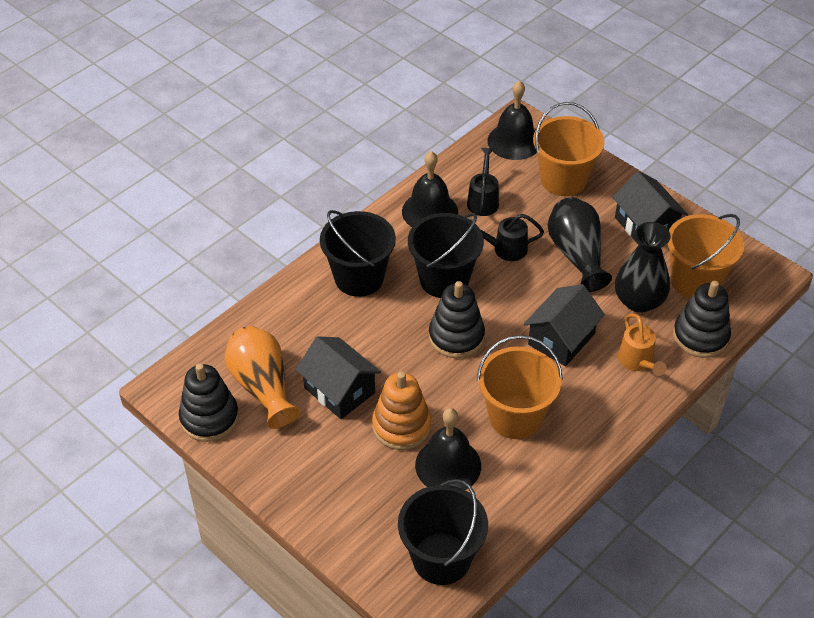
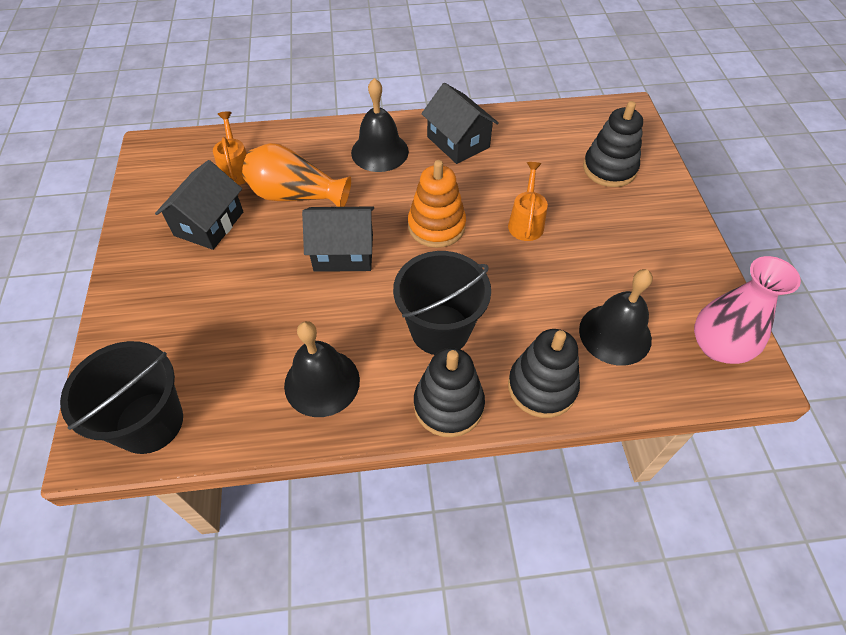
black bucket: 3 -> 2
black vase: 2 -> 0
black watering can: 2 -> 0
orange bucket: 3 -> 0
orange watering can: 1 -> 2
pink vase: 0 -> 1

